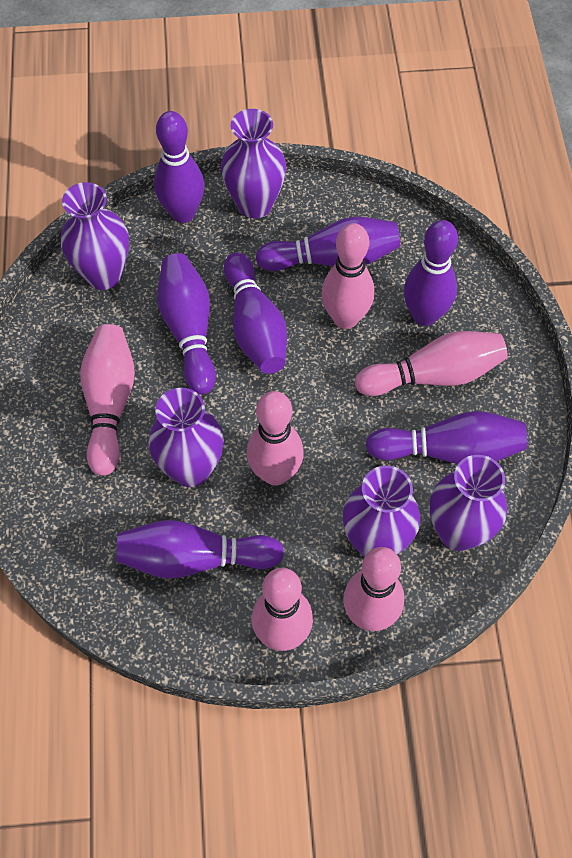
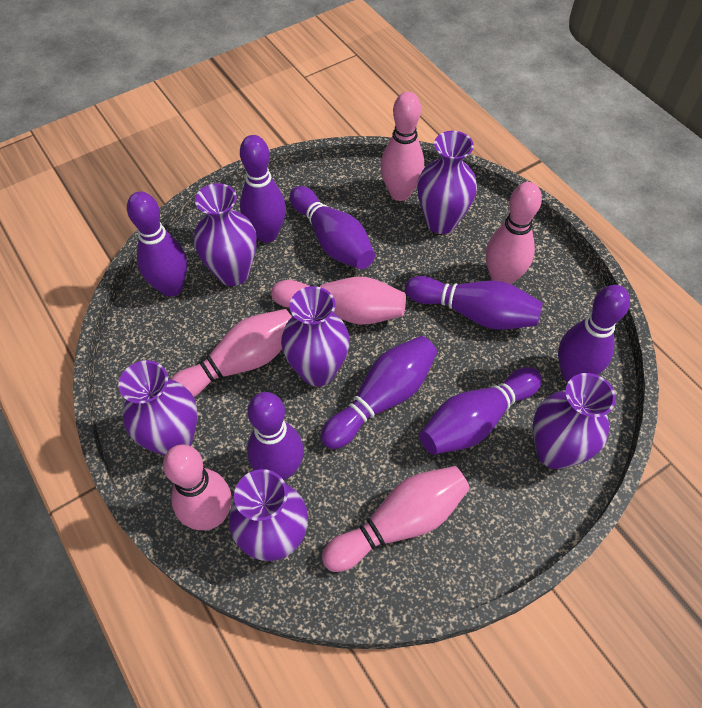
purple bowling pin: 7 -> 8
purple vase: 5 -> 6

